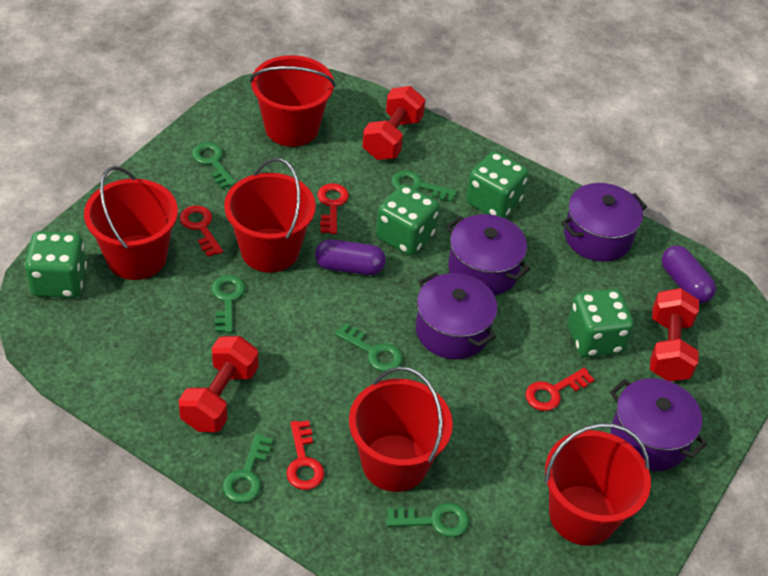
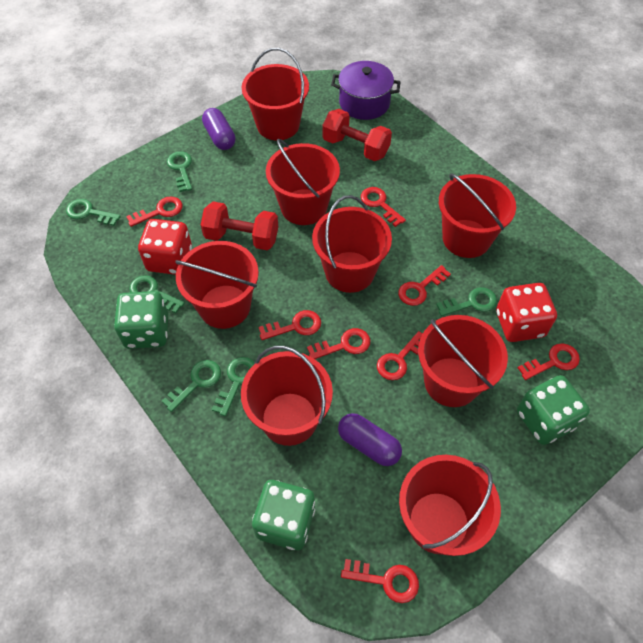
green dice: 4 -> 3
purple pot: 4 -> 1
red bucket: 5 -> 8
red dice: 0 -> 2
red dumbbell: 3 -> 2
red key: 4 -> 8

